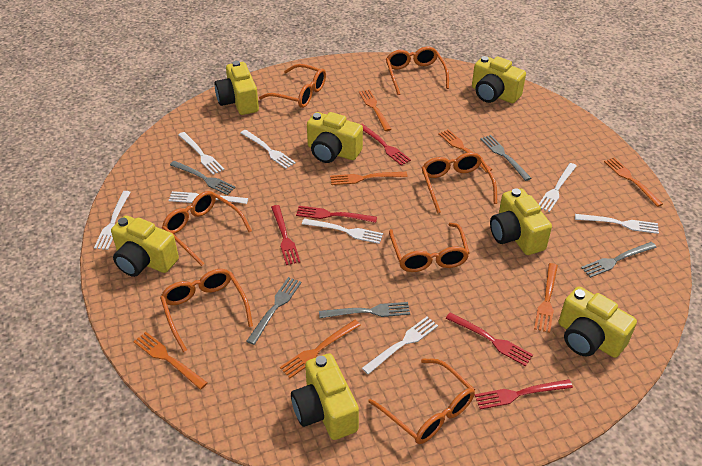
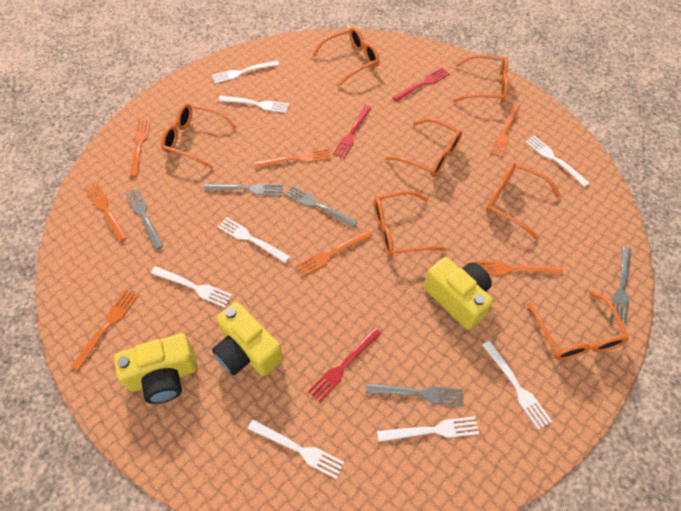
red fork: 5 -> 3
yellow camera: 7 -> 3

